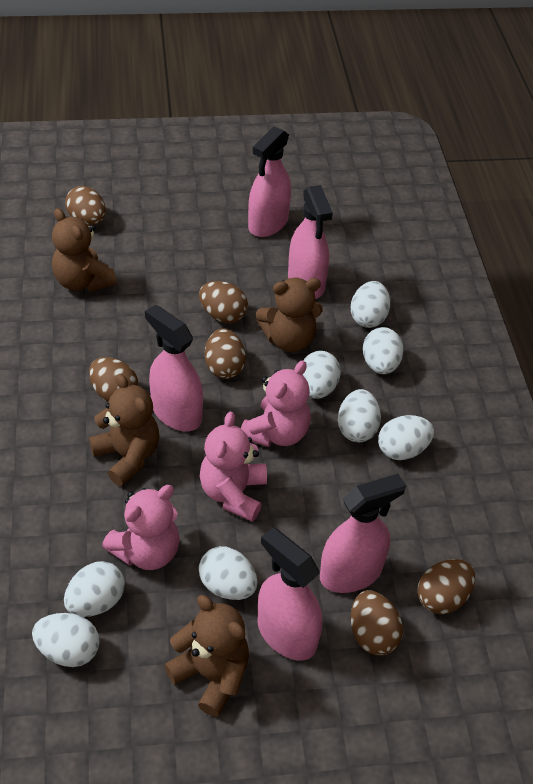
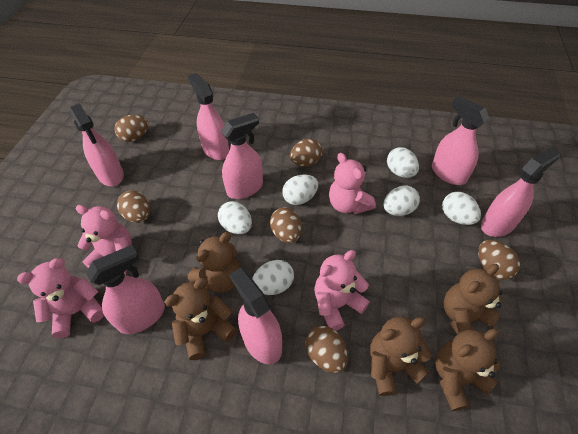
brown teddy bear: 4 -> 5
pink spray bottle: 5 -> 7
pink teddy bear: 3 -> 4
white egg: 8 -> 6

